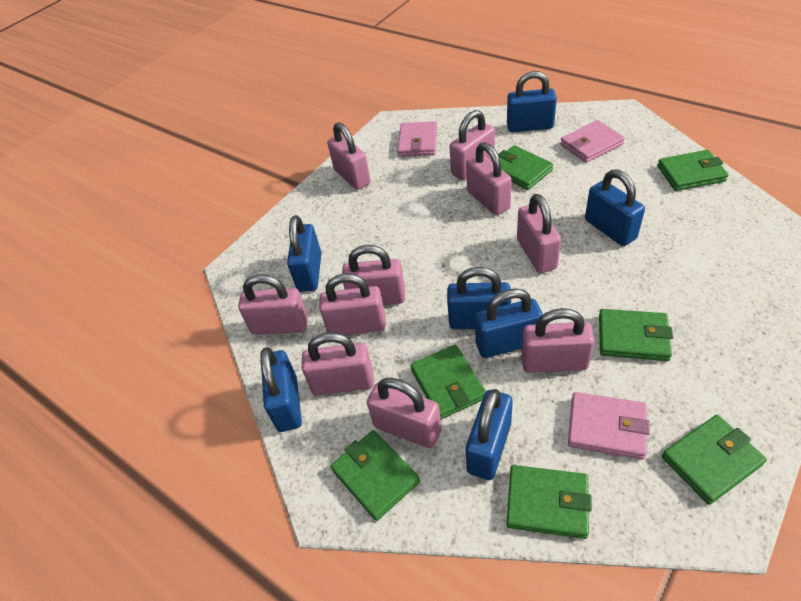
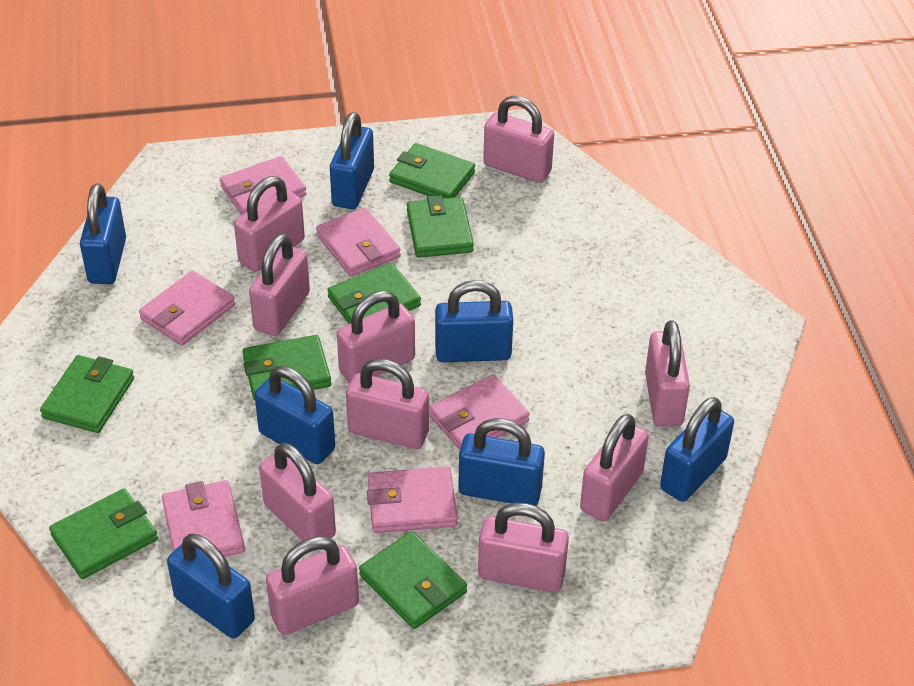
pink wallet: 3 -> 6

